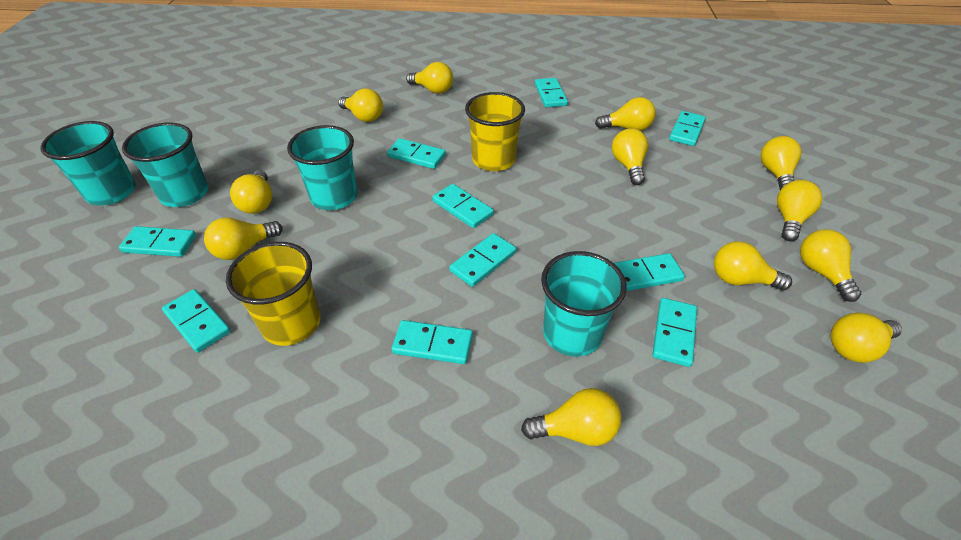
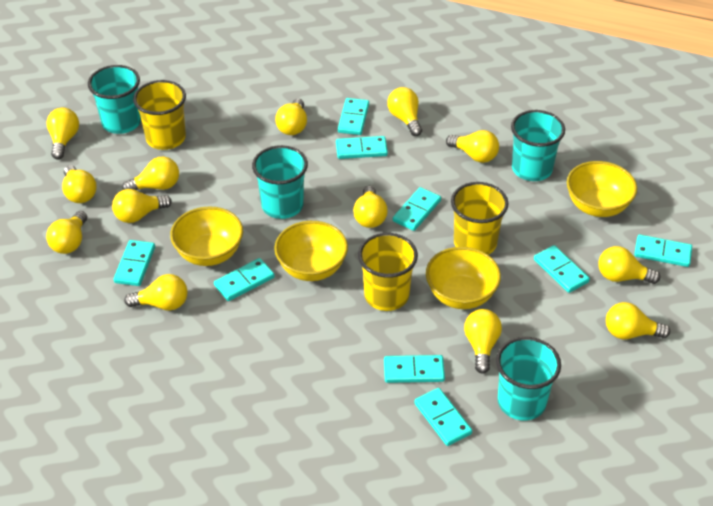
turquoise domino: 10 -> 9
yellow bowl: 0 -> 4
yellow cup: 2 -> 3
yellow light bulb: 12 -> 13

